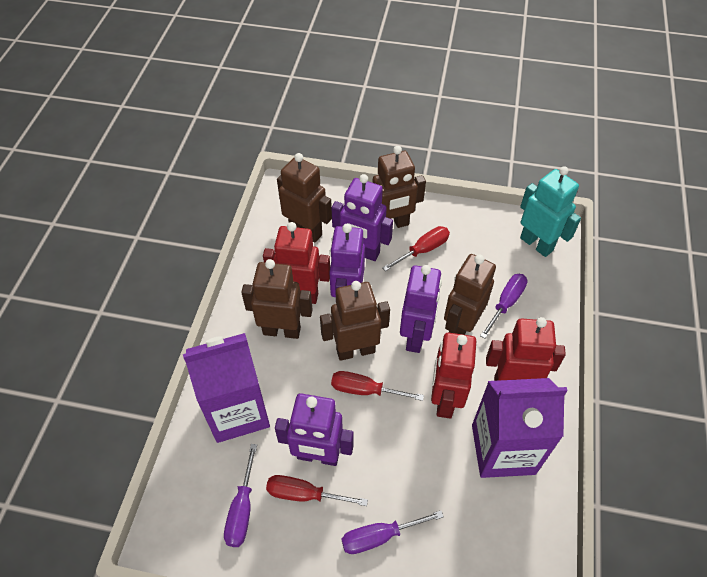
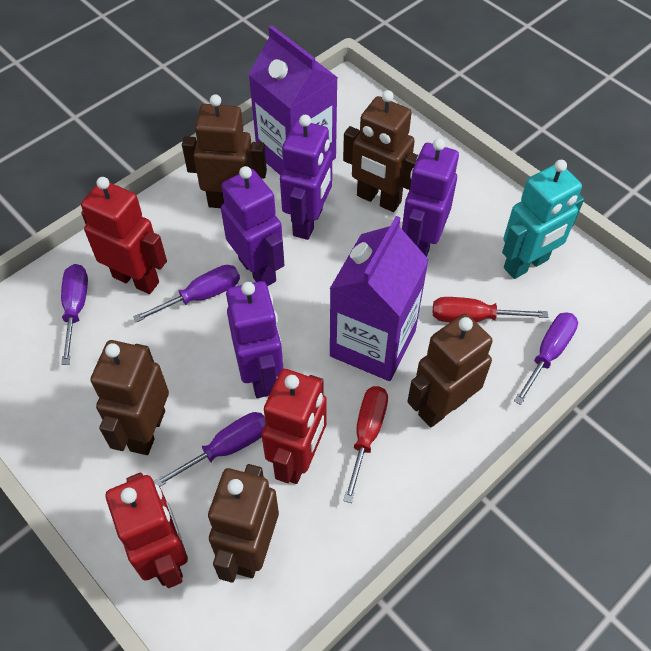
purple screwdriver: 3 -> 4
red screwdriver: 3 -> 2

